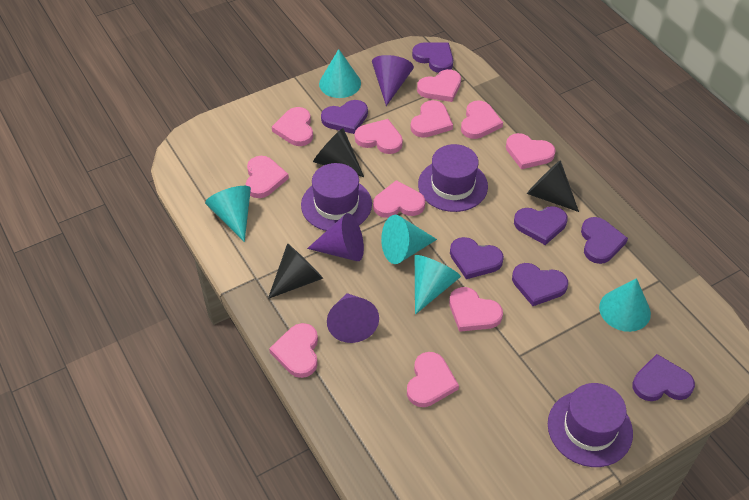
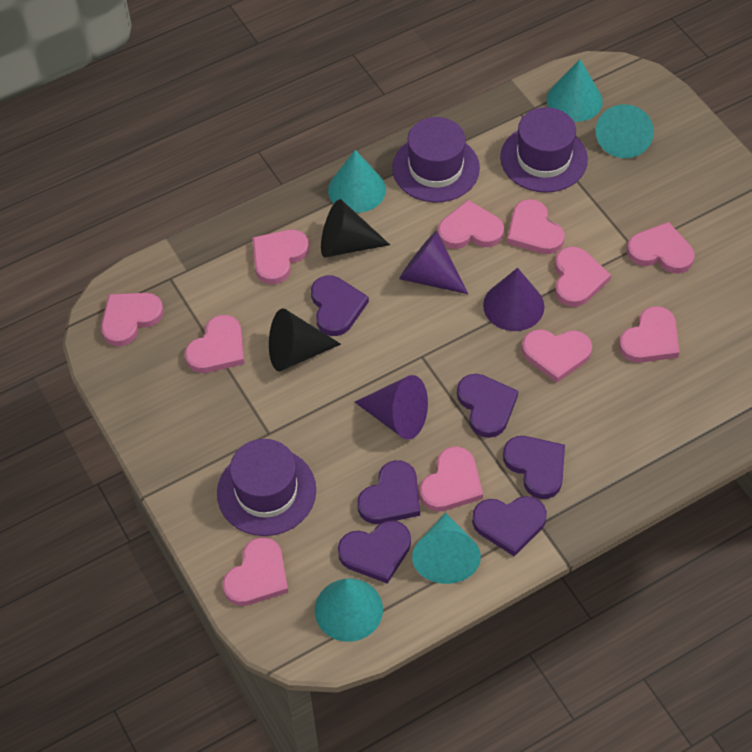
black cone: 3 -> 2
purple heart: 7 -> 6

